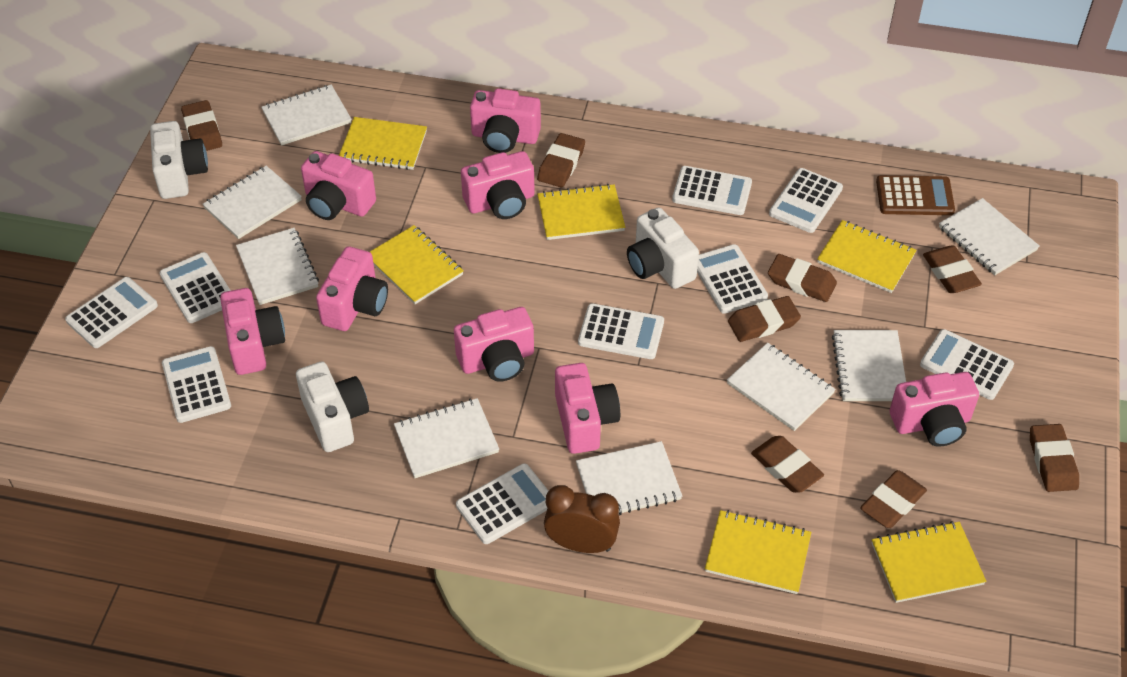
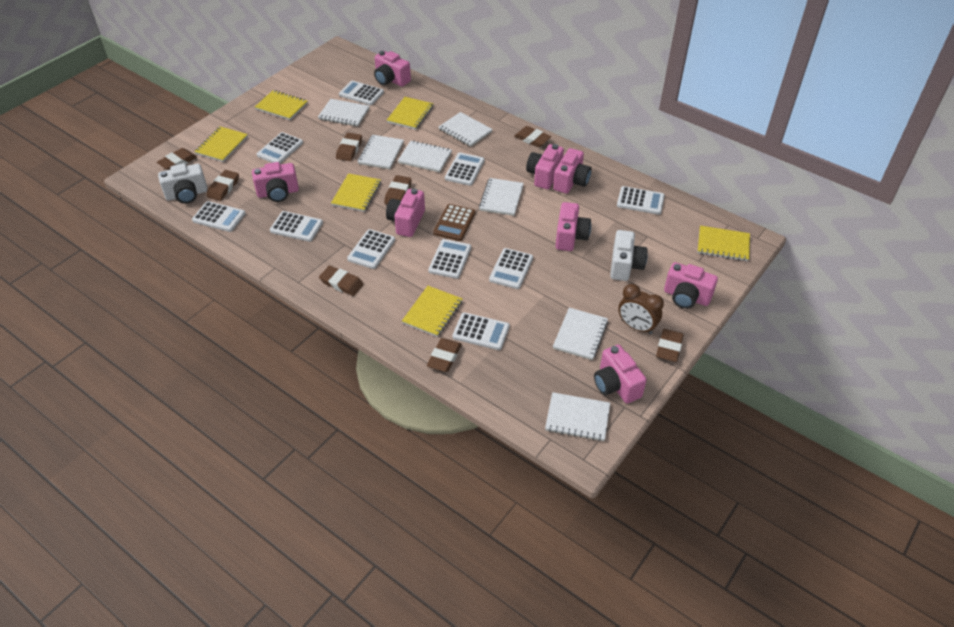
white calculator: 9 -> 10
white camera: 3 -> 2
white notebook: 8 -> 7

